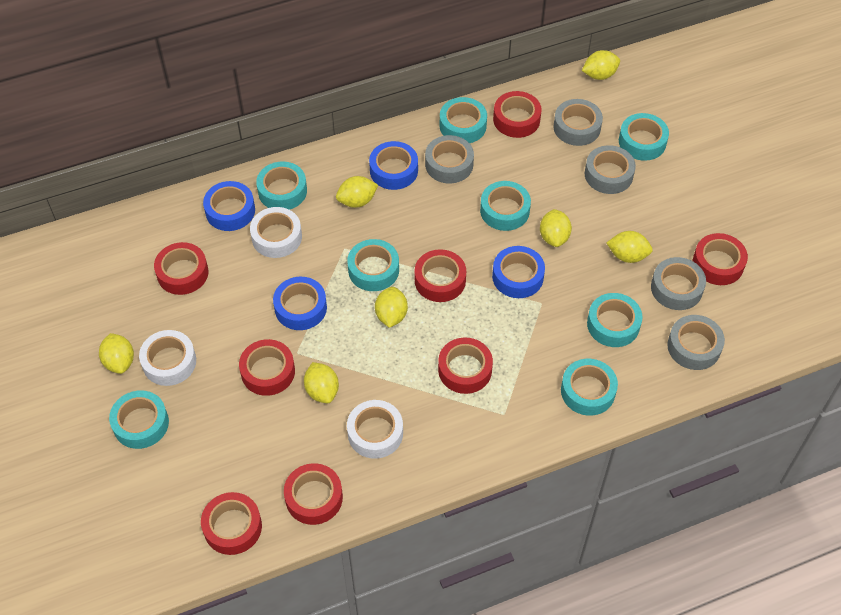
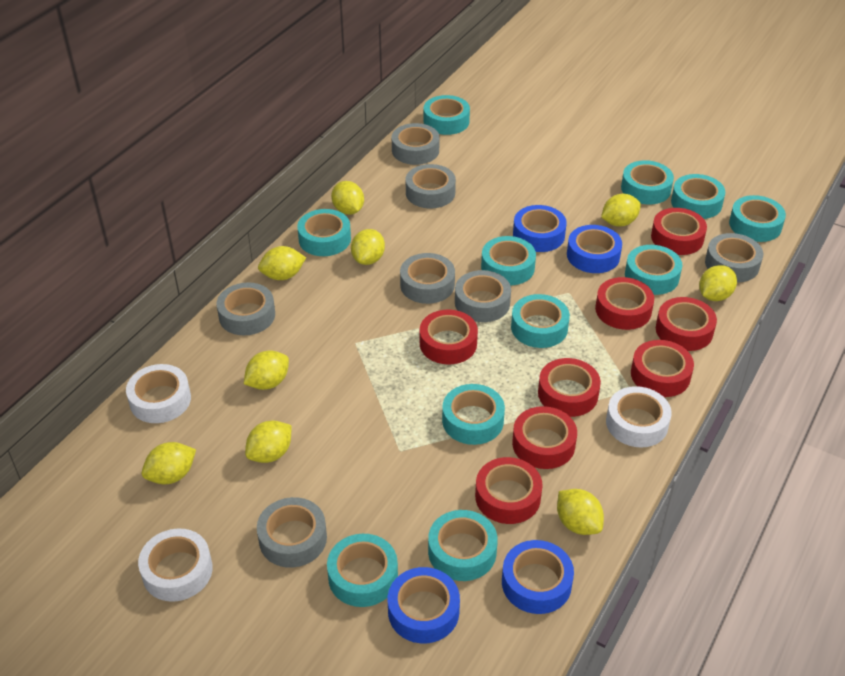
grey tape: 5 -> 7
turquoise tape: 8 -> 11
yellow lemon: 7 -> 9

